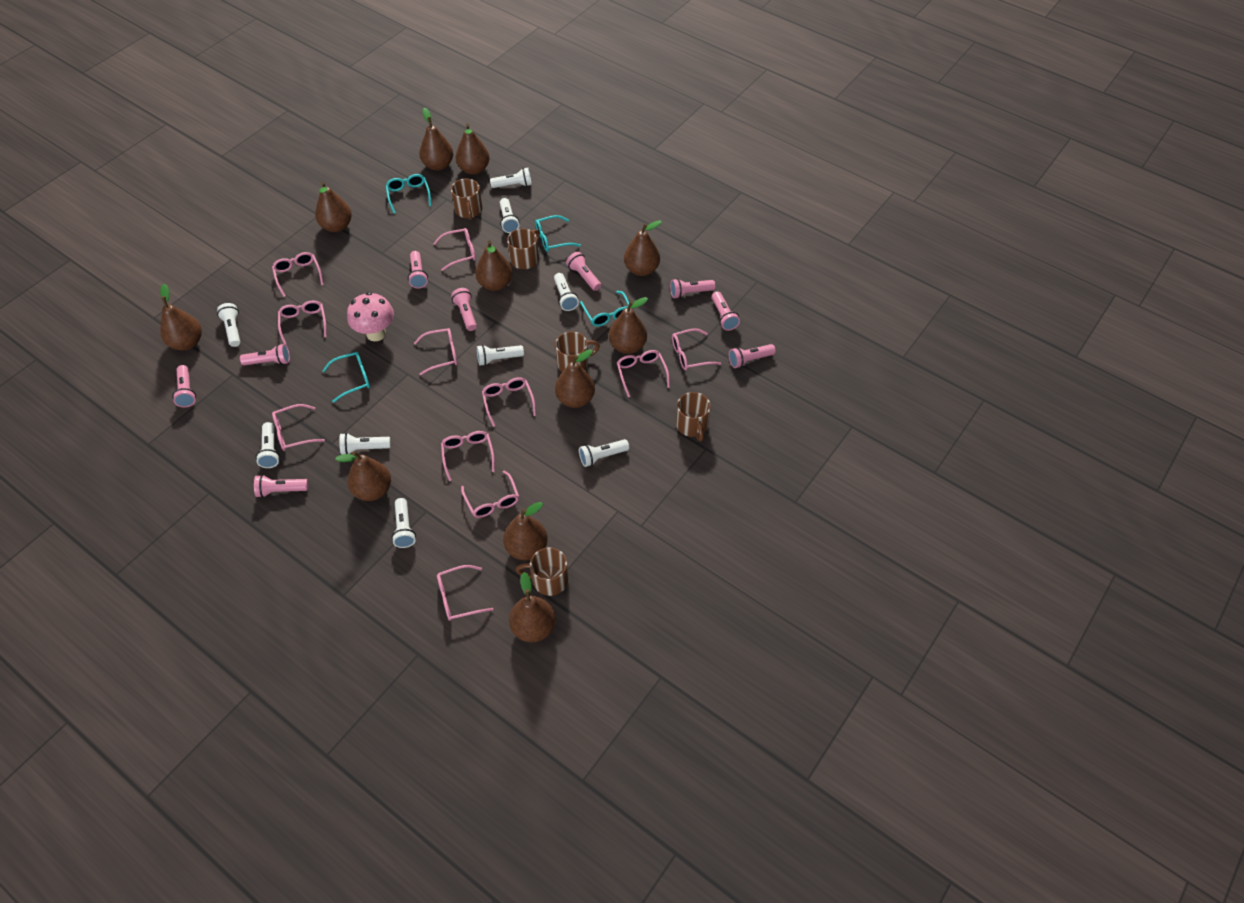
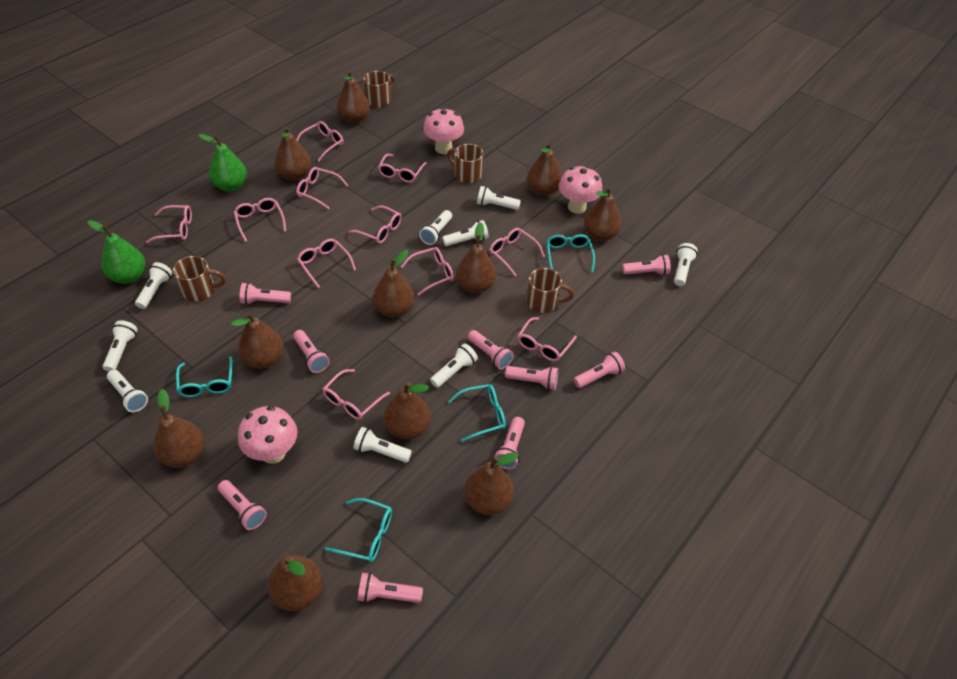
brown mug: 5 -> 4
green pear: 0 -> 2
pink mushroom: 1 -> 3

